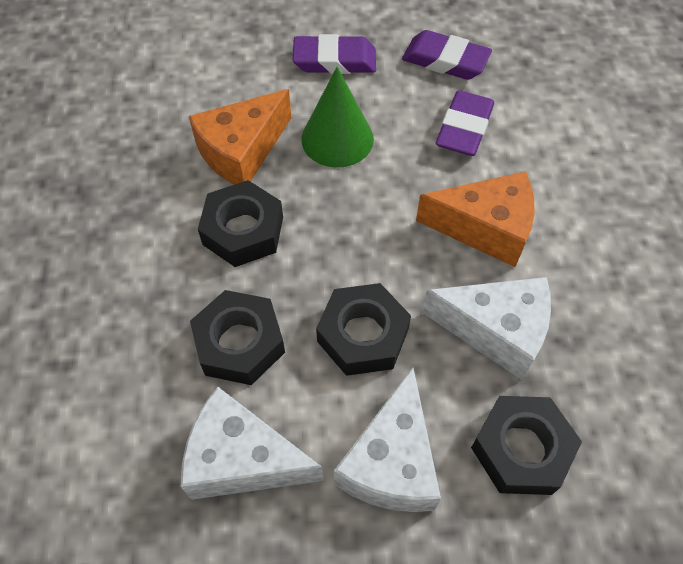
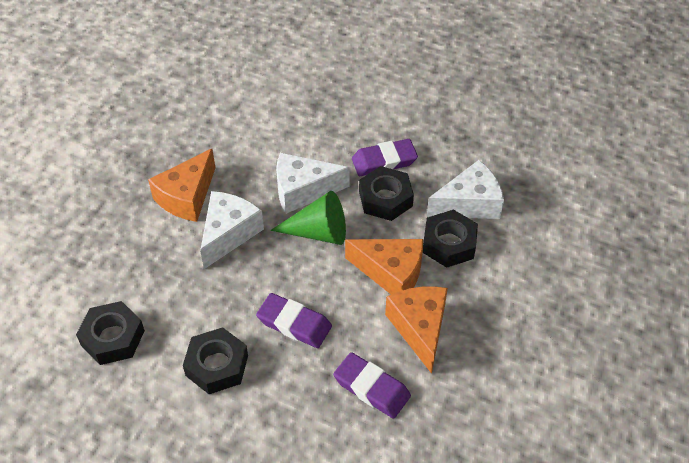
orange cheese: 2 -> 3

